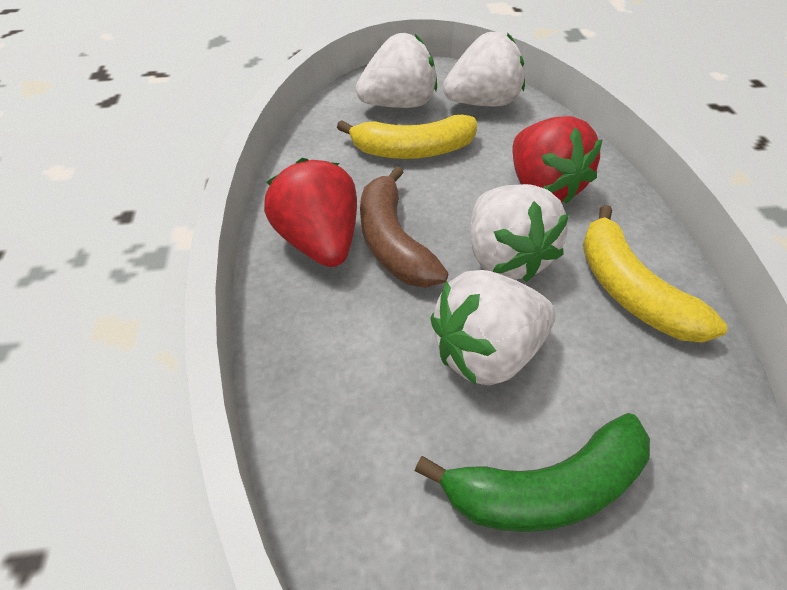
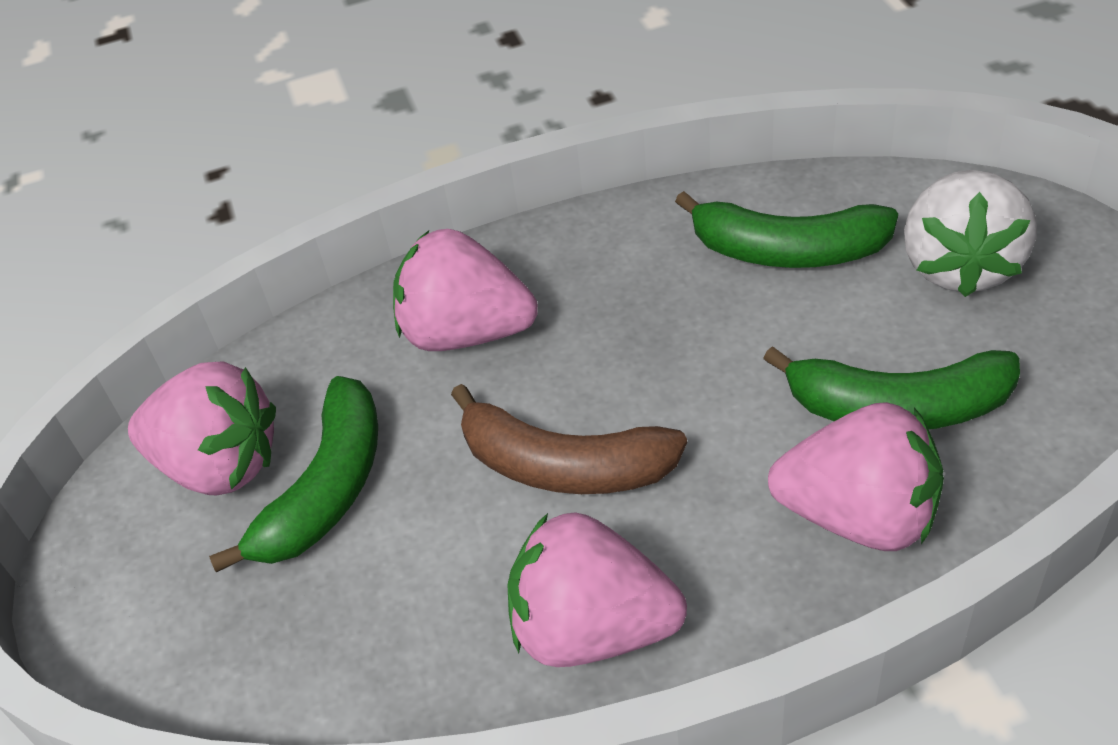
green banana: 1 -> 3
pink strawberry: 0 -> 4
red strawberry: 2 -> 0
white strawberry: 4 -> 1
yellow banana: 2 -> 0

